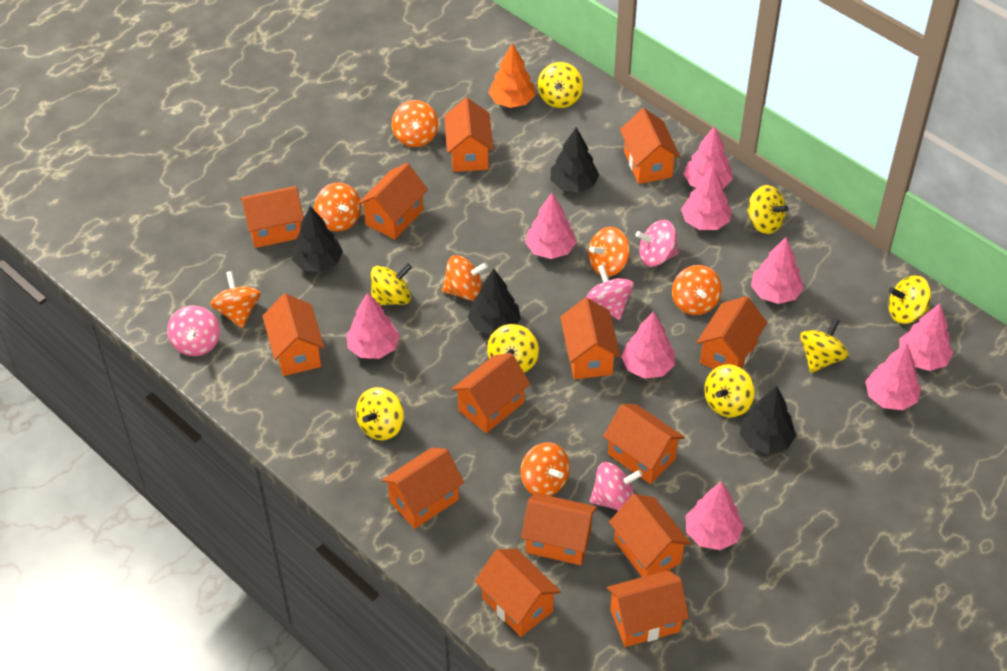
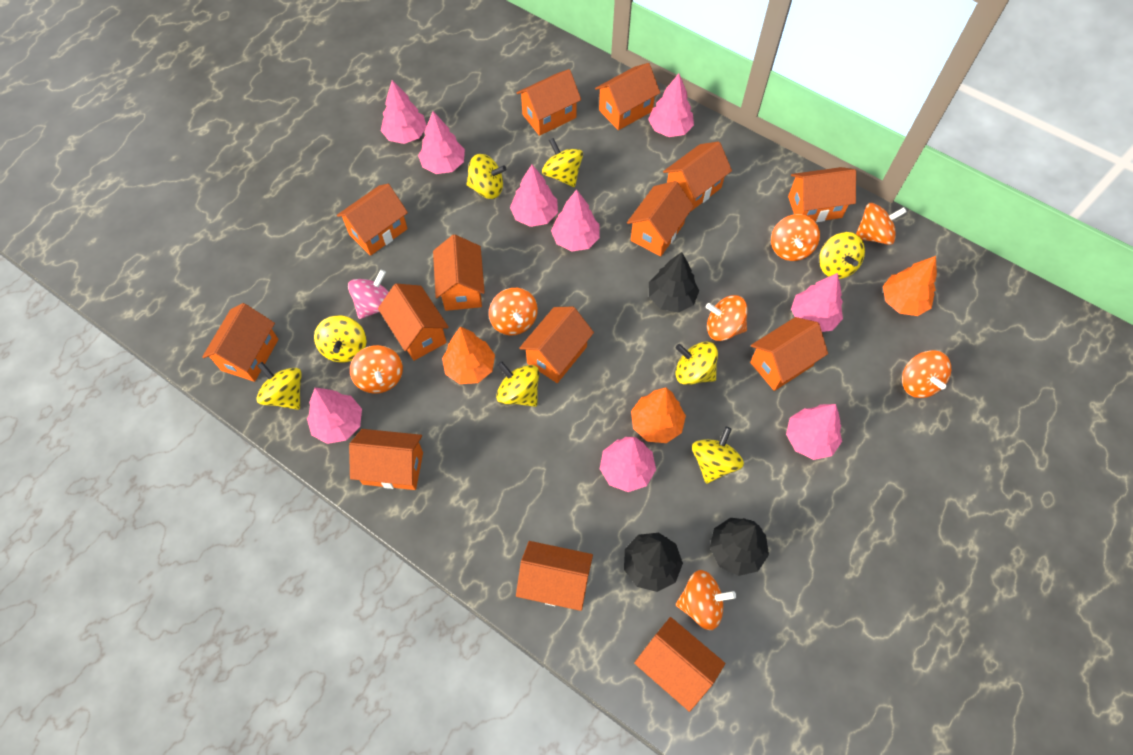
black tree: 4 -> 3
orange tree: 1 -> 3
pink spinning top: 4 -> 1

